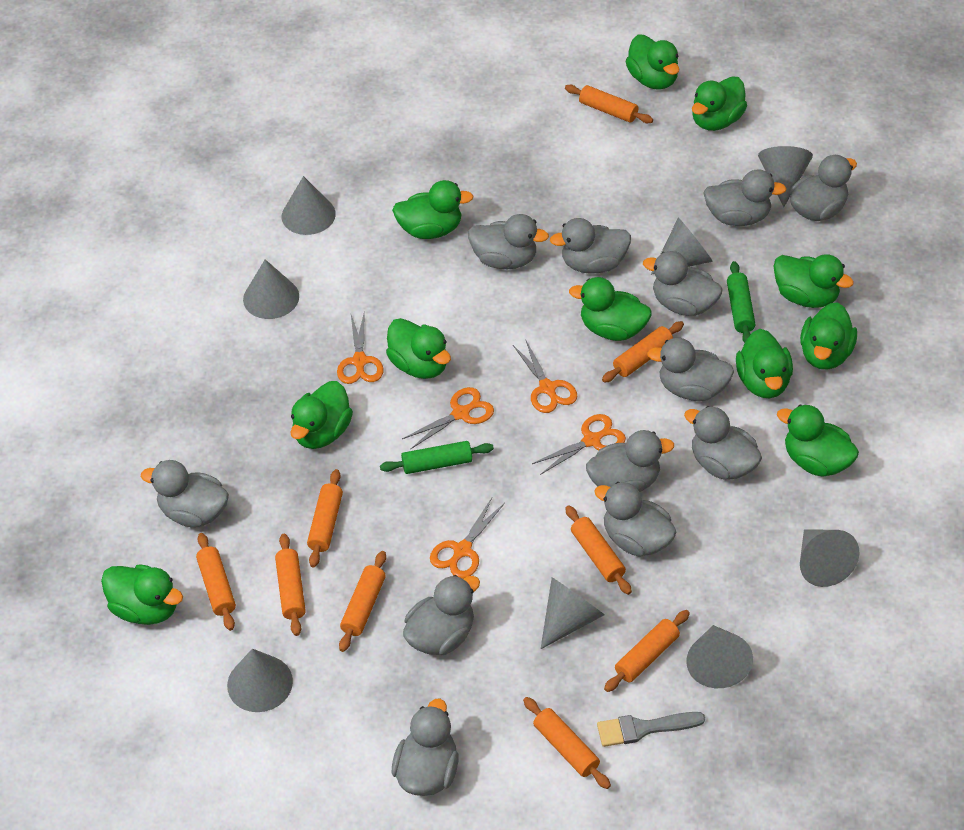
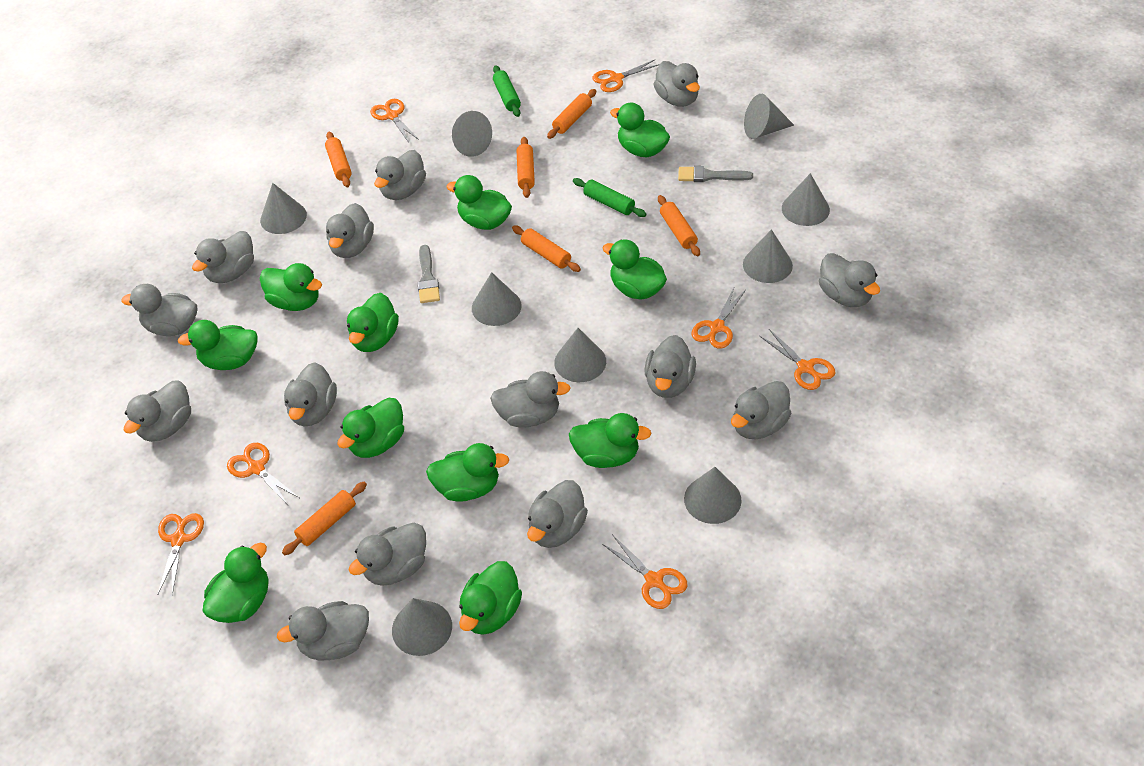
grey brush: 1 -> 2
grey cone: 8 -> 9
grey duck: 12 -> 14
orange rolling pin: 9 -> 6
orange scissors: 5 -> 7

